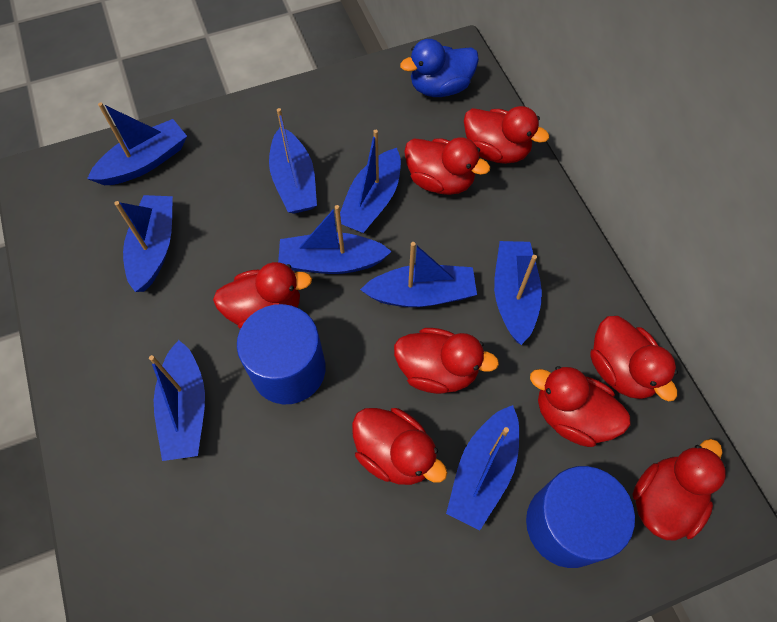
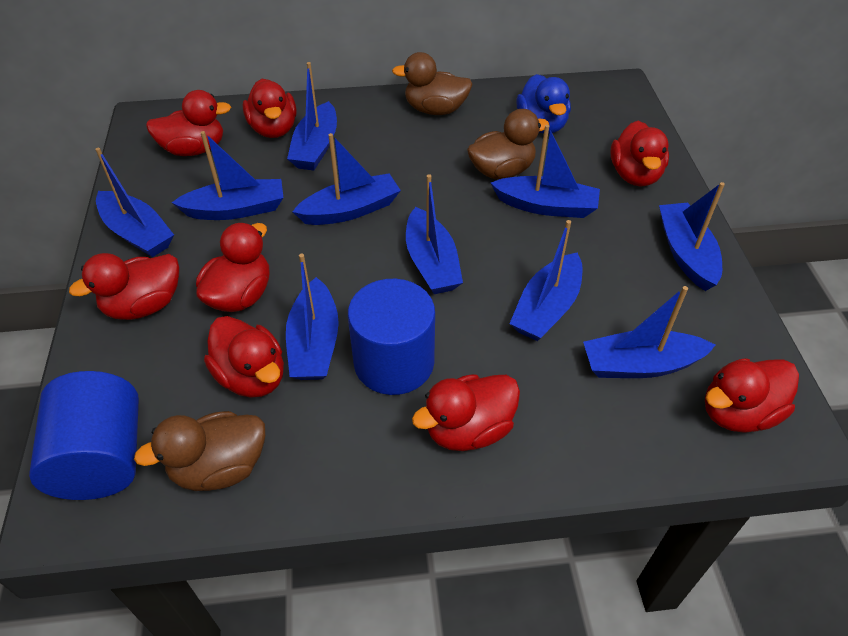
blue boat: 9 -> 10
brown duck: 0 -> 3

